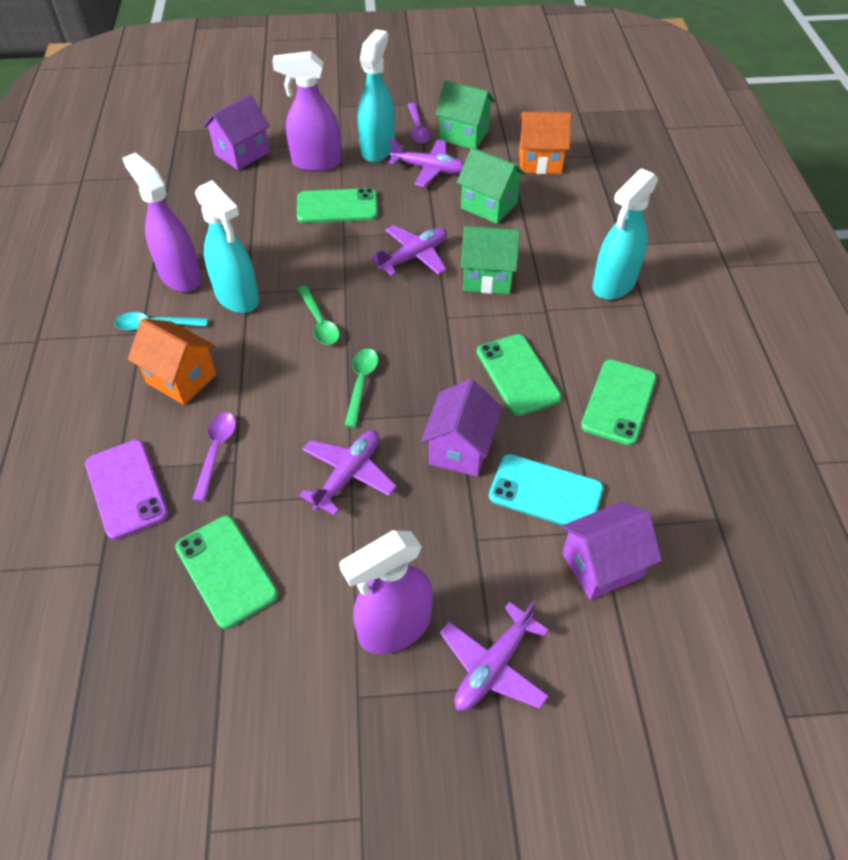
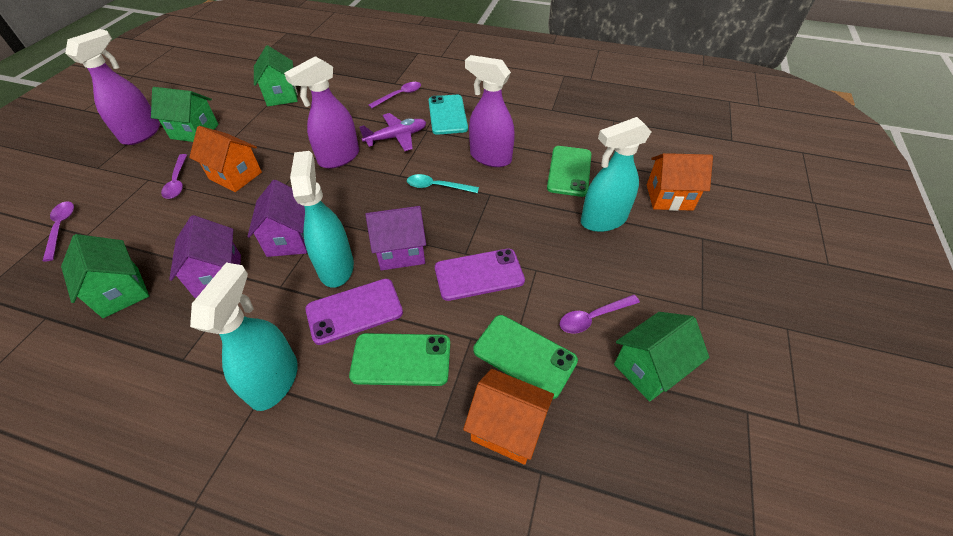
green house: 3 -> 4
green phone: 4 -> 3
green spoon: 2 -> 0
orange house: 2 -> 3
purple phone: 1 -> 2
purple plane: 4 -> 1
purple spoon: 2 -> 4

